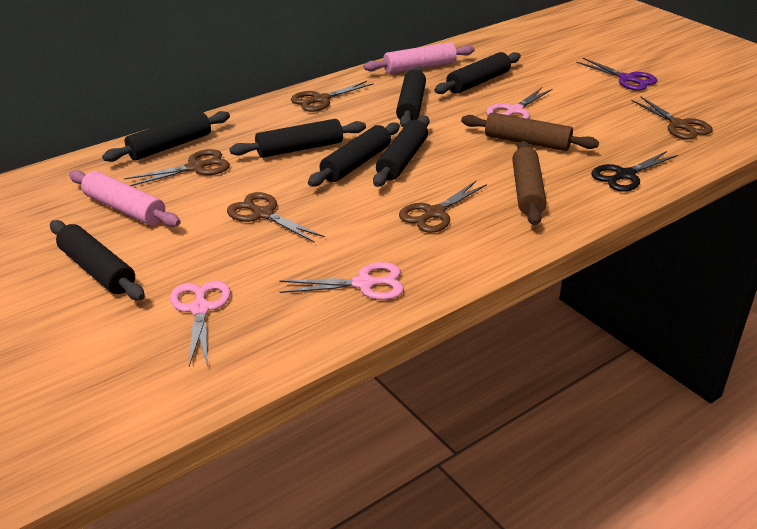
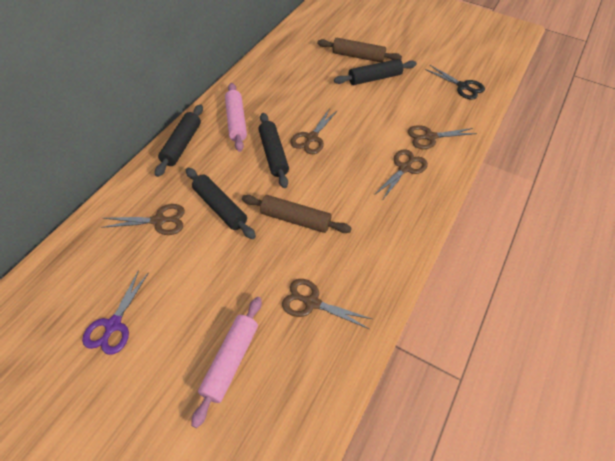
black rolling pin: 7 -> 4
pink scissors: 3 -> 0

